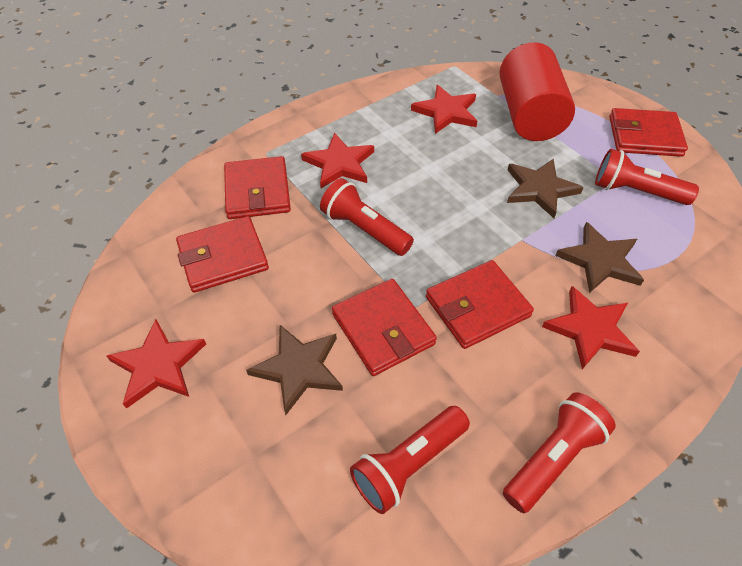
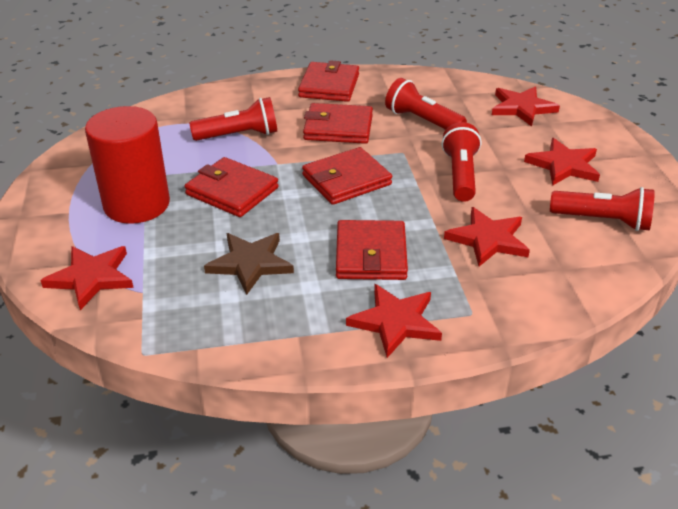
brown star: 3 -> 1
red star: 4 -> 5

